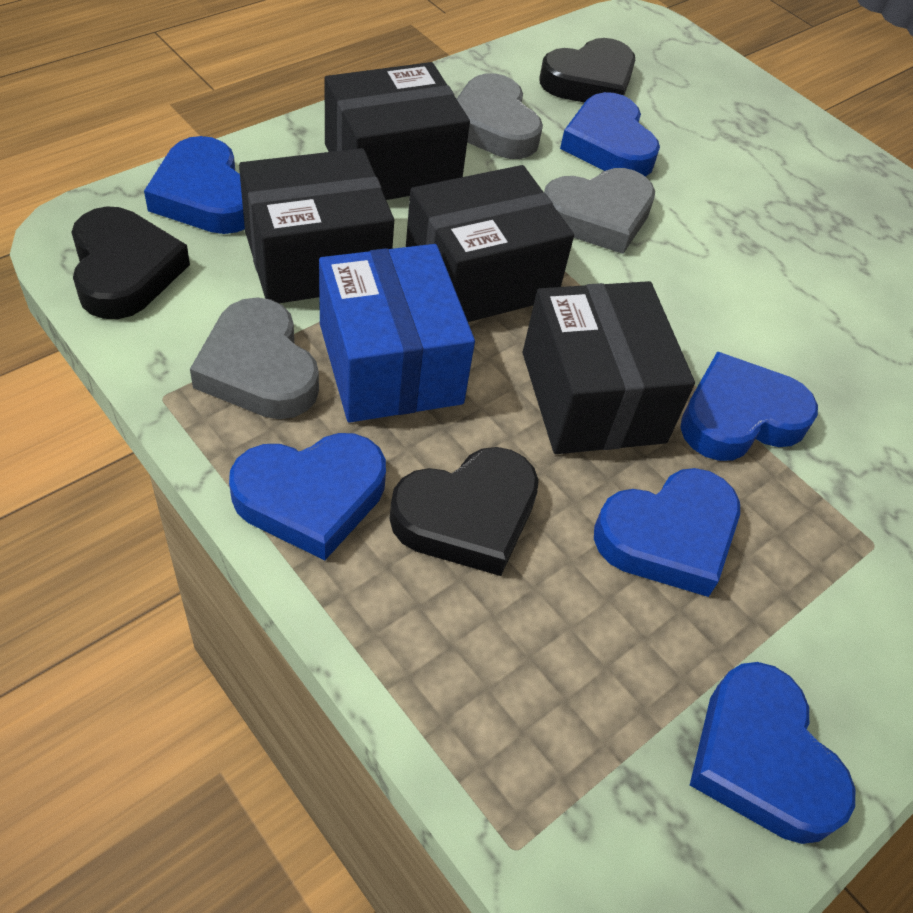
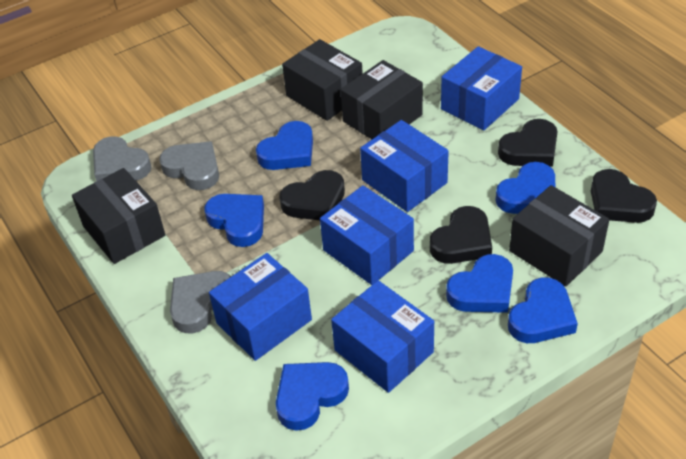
black heart: 3 -> 4
blue box: 1 -> 5

